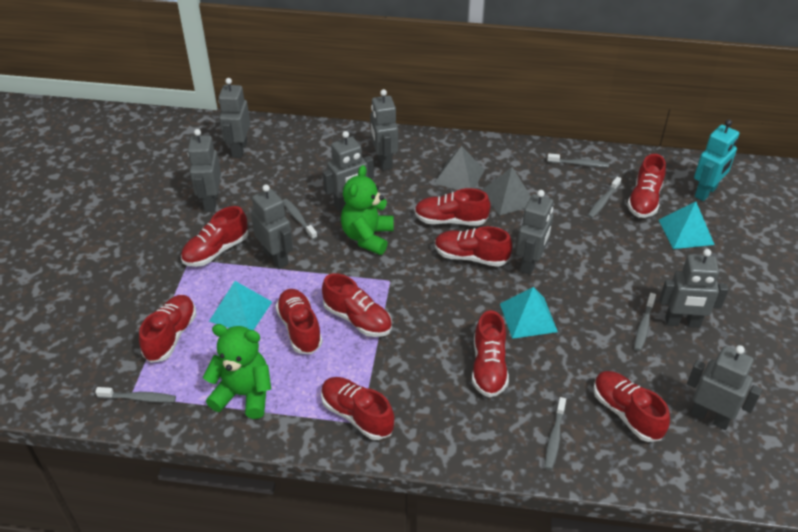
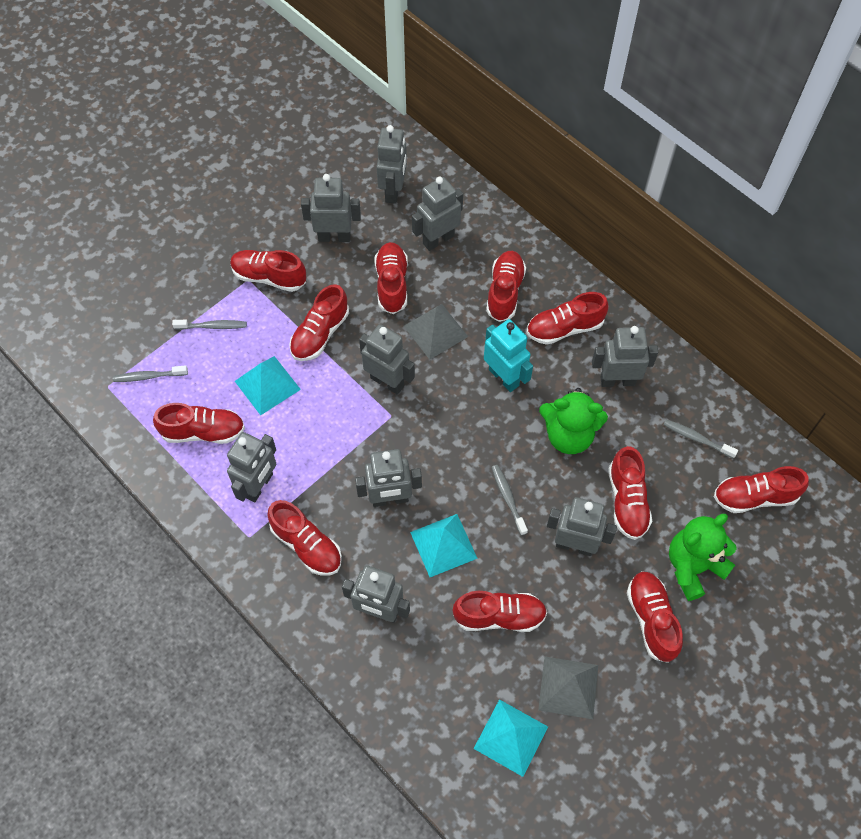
grey robot: 8 -> 9
grey toothbrush: 6 -> 4
red shoe: 10 -> 11

